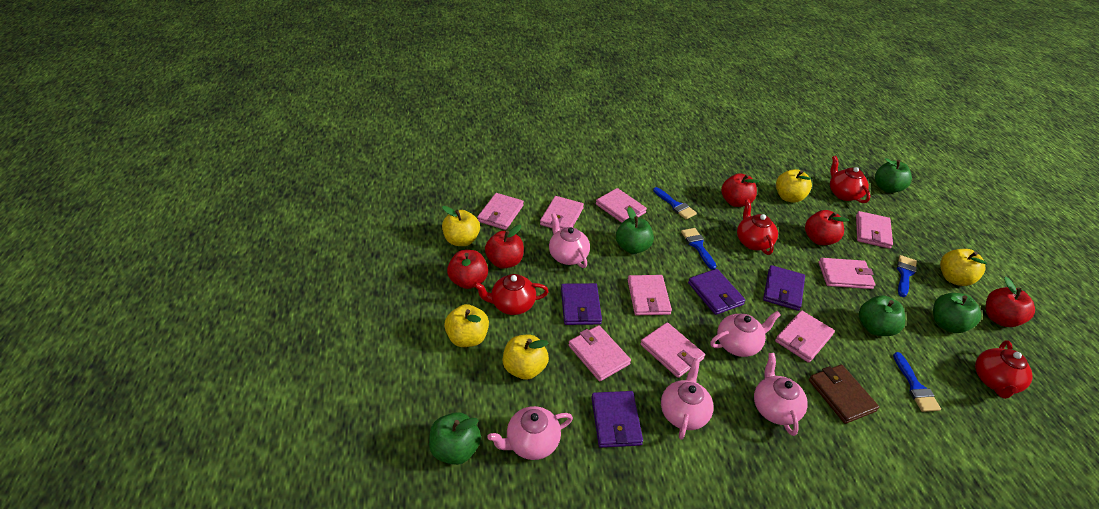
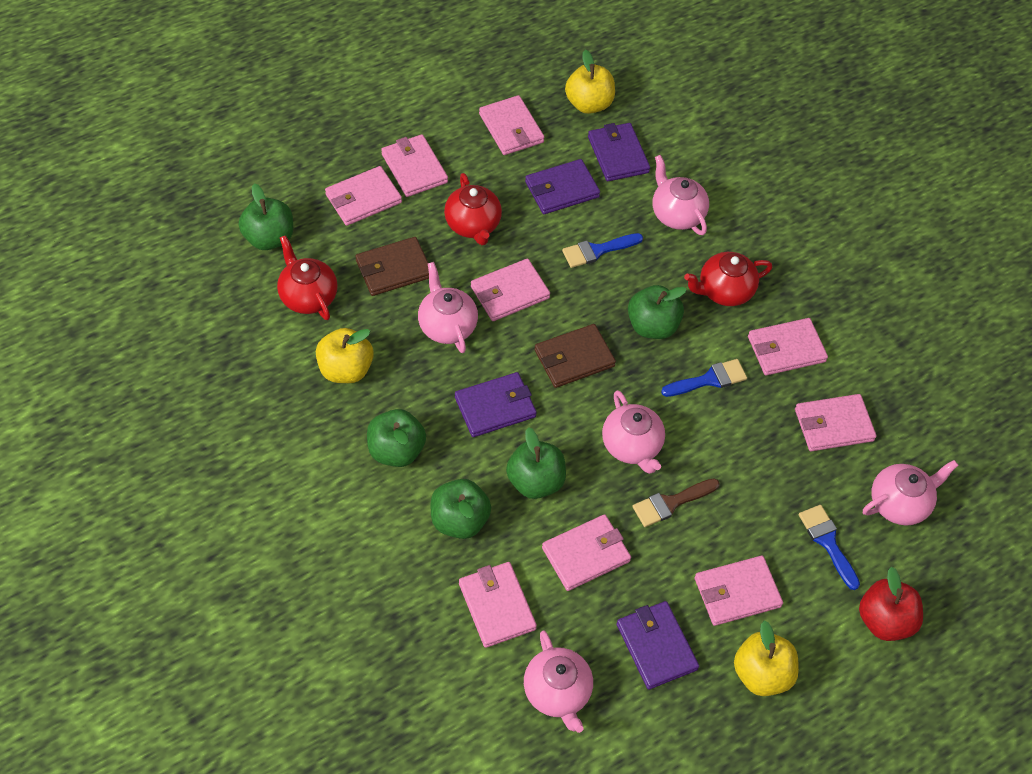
blue brush: 4 -> 3
brown brush: 0 -> 1
brown wallet: 1 -> 2
red apple: 5 -> 1
red teapot: 4 -> 3
yellow apple: 5 -> 3

